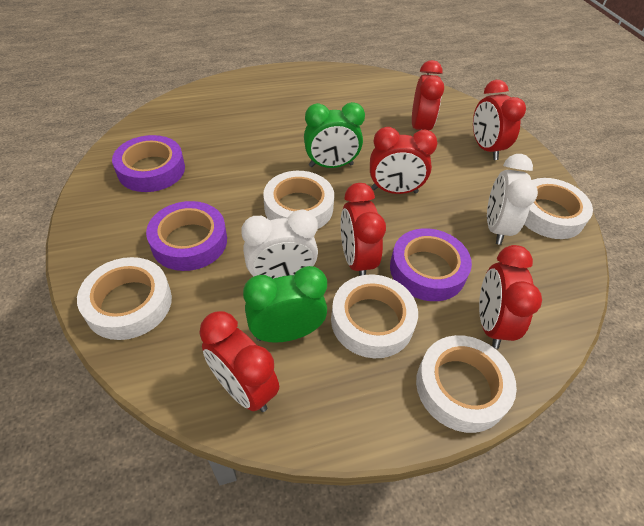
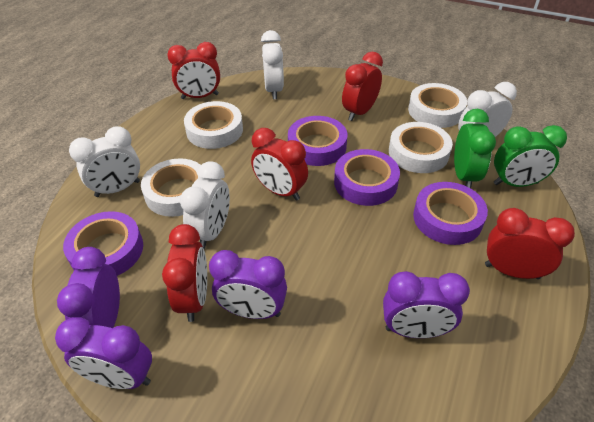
purple clock: 0 -> 4
purple tape: 3 -> 4
red clock: 6 -> 5
white clock: 2 -> 4
white tape: 5 -> 4

